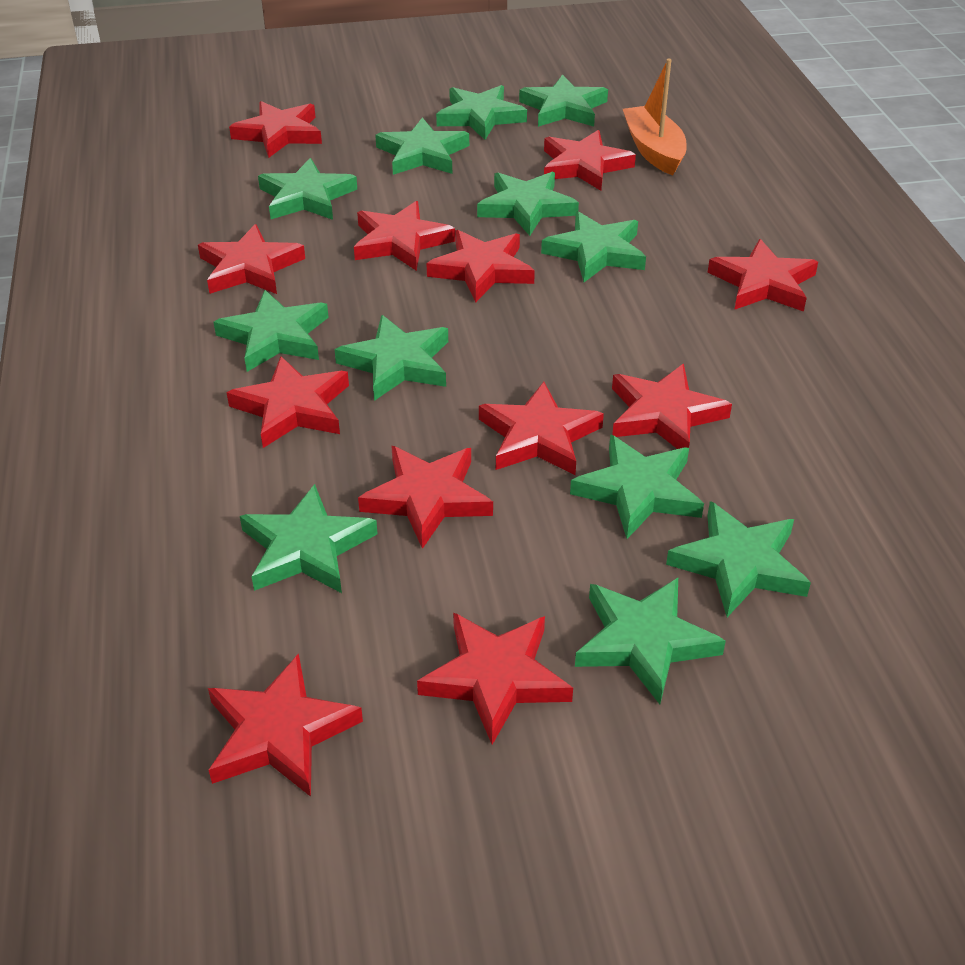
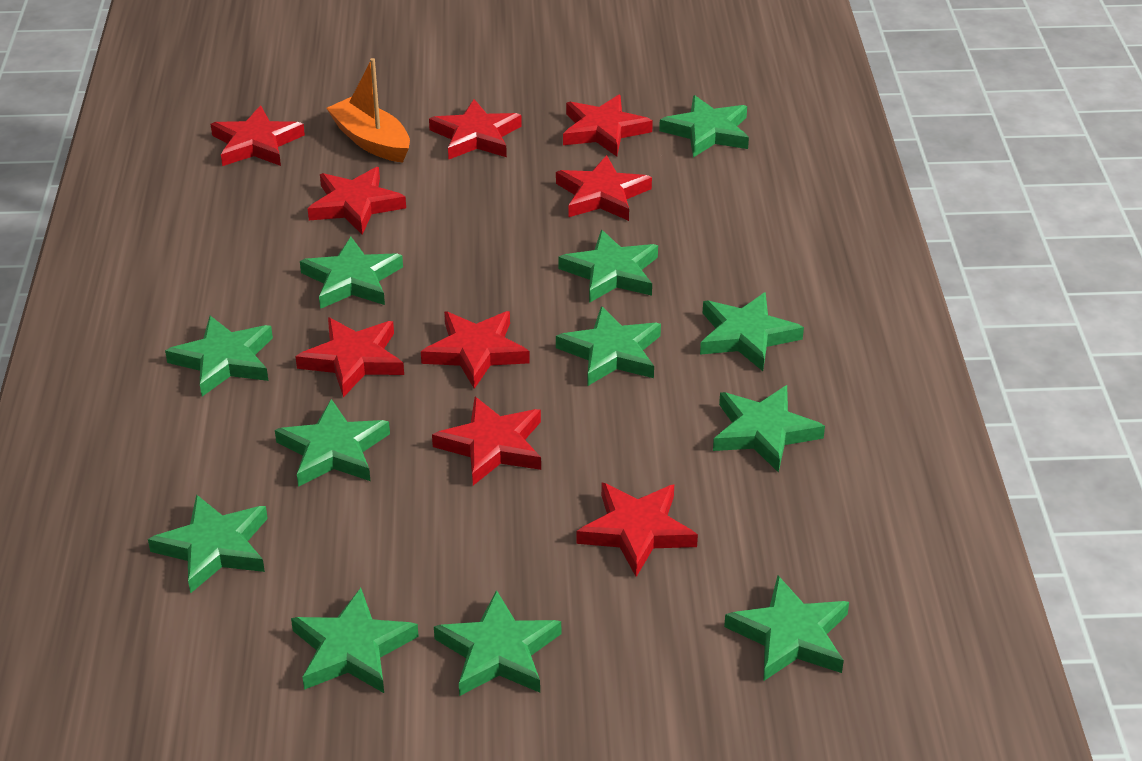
red star: 12 -> 9

